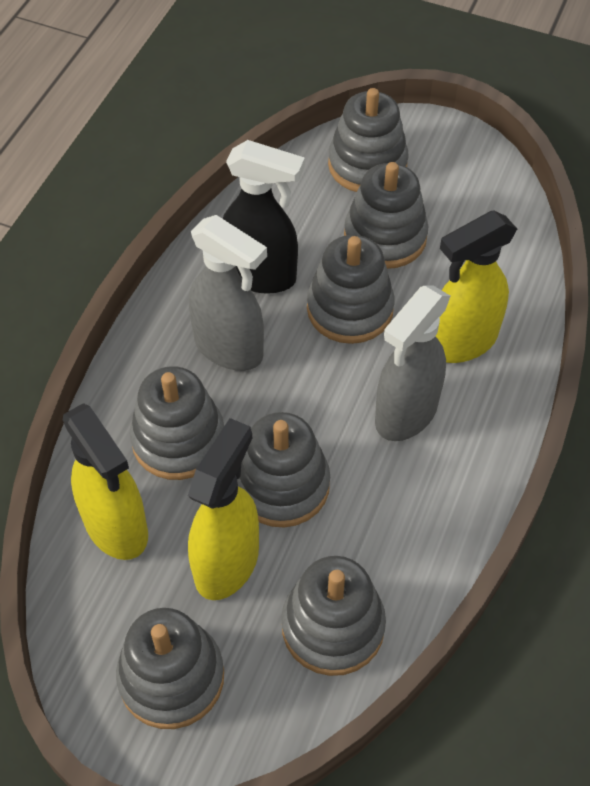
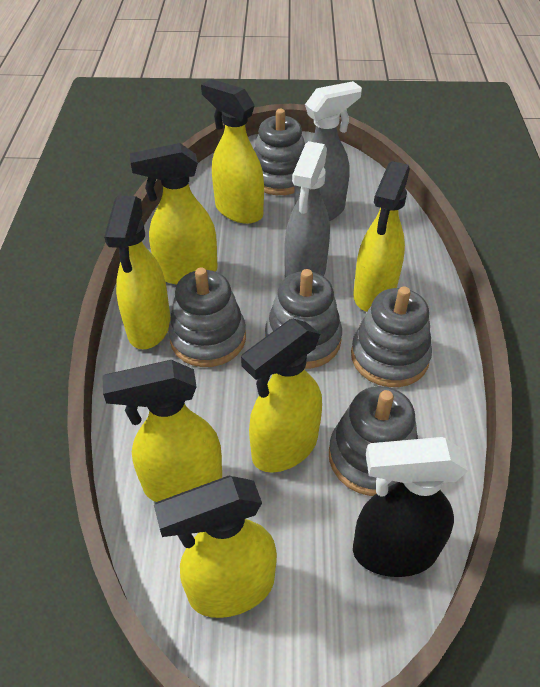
grey stacking toy: 7 -> 5
yellow spray bottle: 3 -> 7

